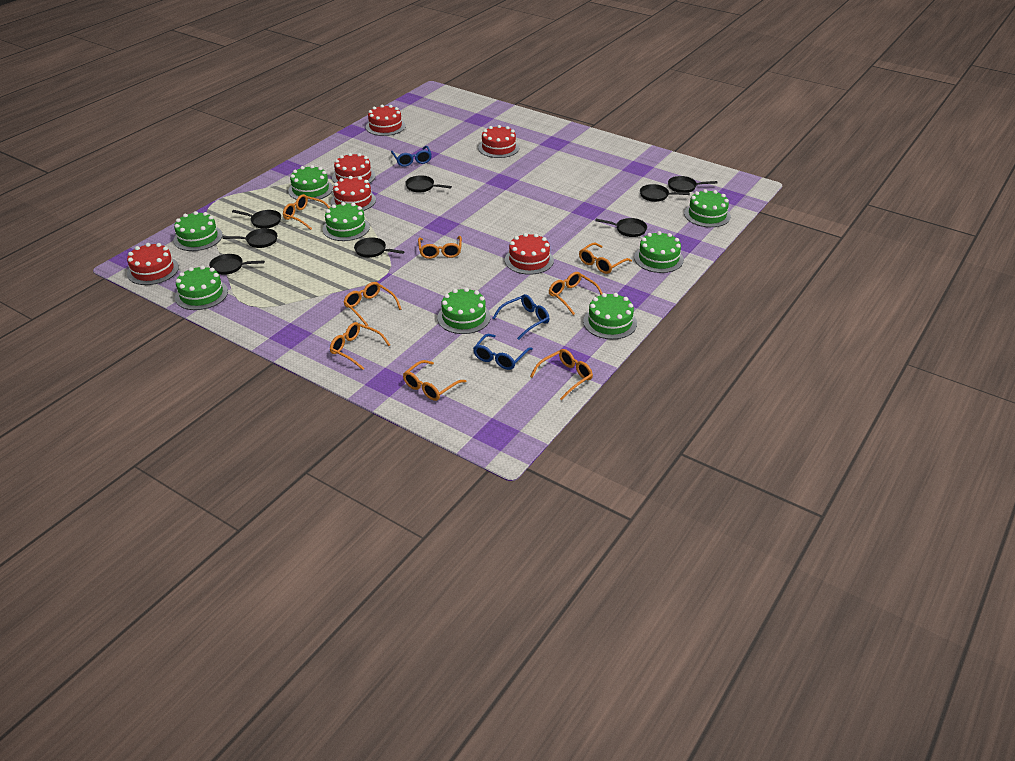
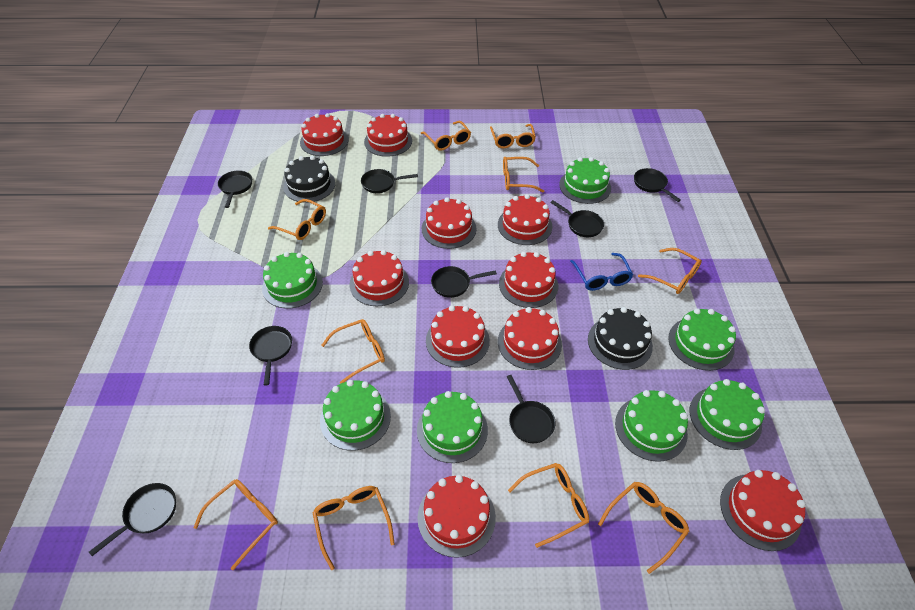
black cake: 0 -> 2
blue glasses: 3 -> 1
green cake: 8 -> 7
orange glasses: 8 -> 10
red cake: 6 -> 10

